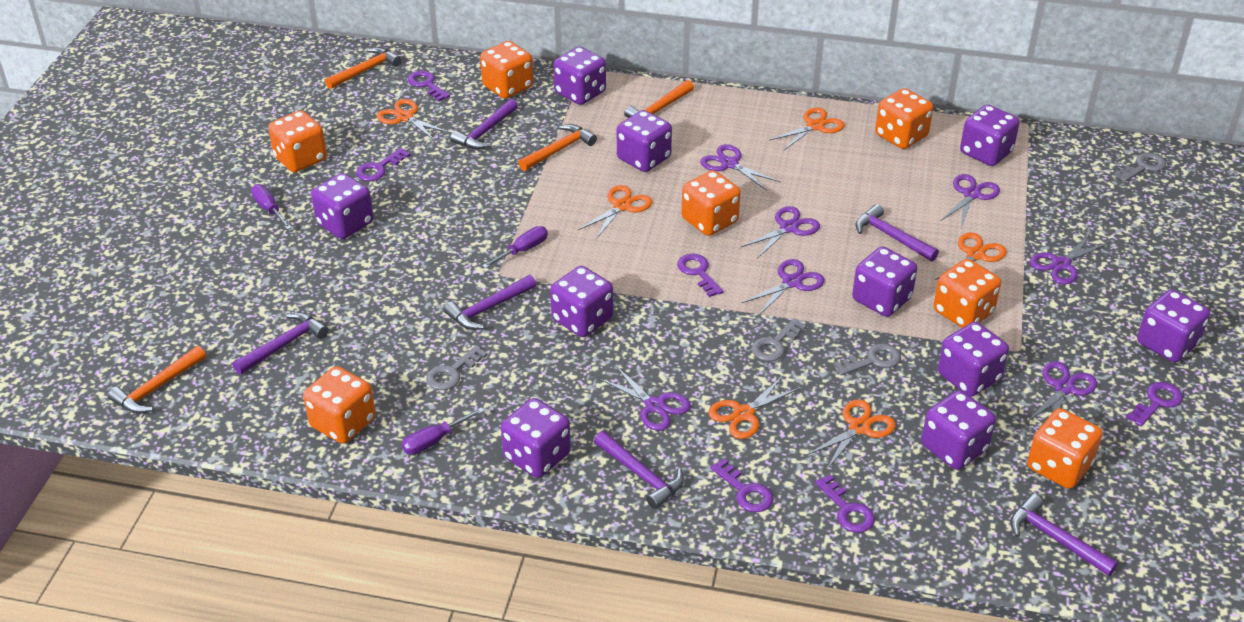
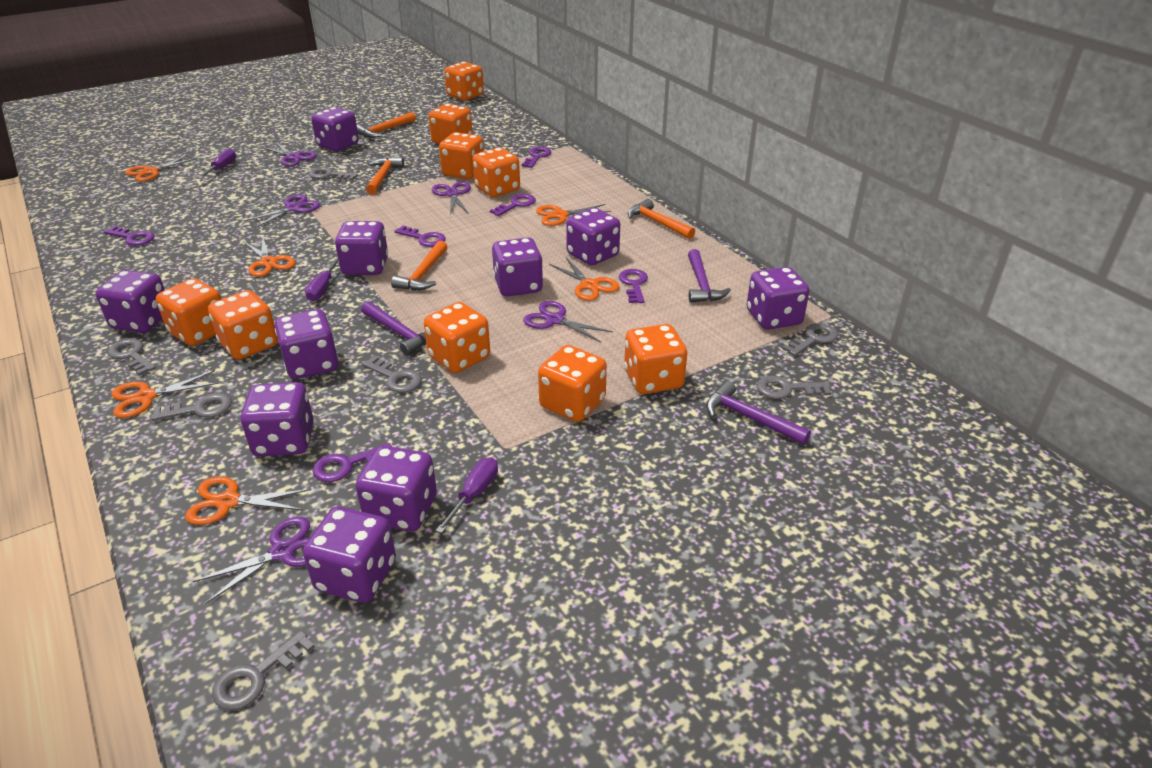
grey key: 4 -> 7
orange dice: 7 -> 9
purple hammer: 6 -> 3
purple scissors: 7 -> 5

